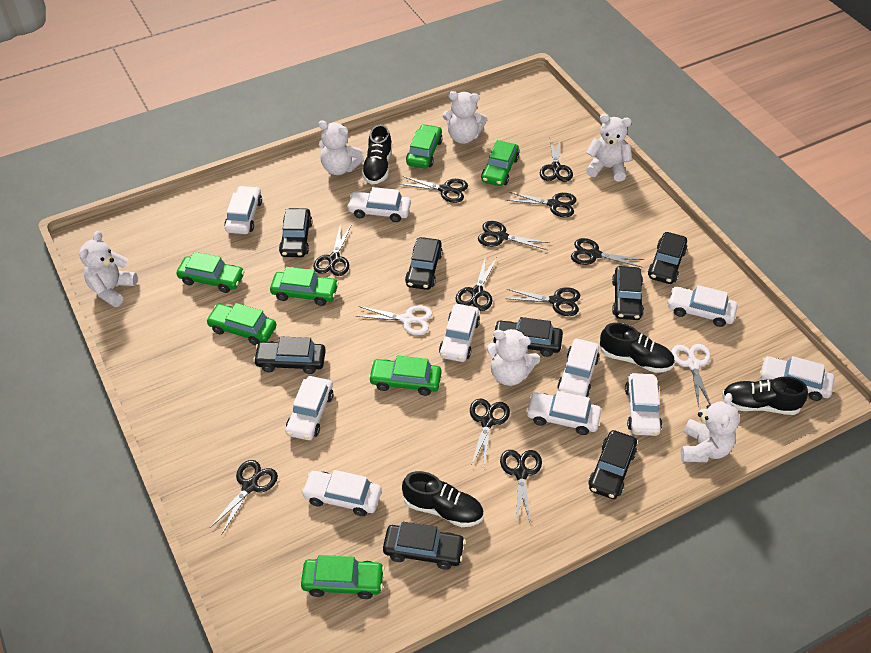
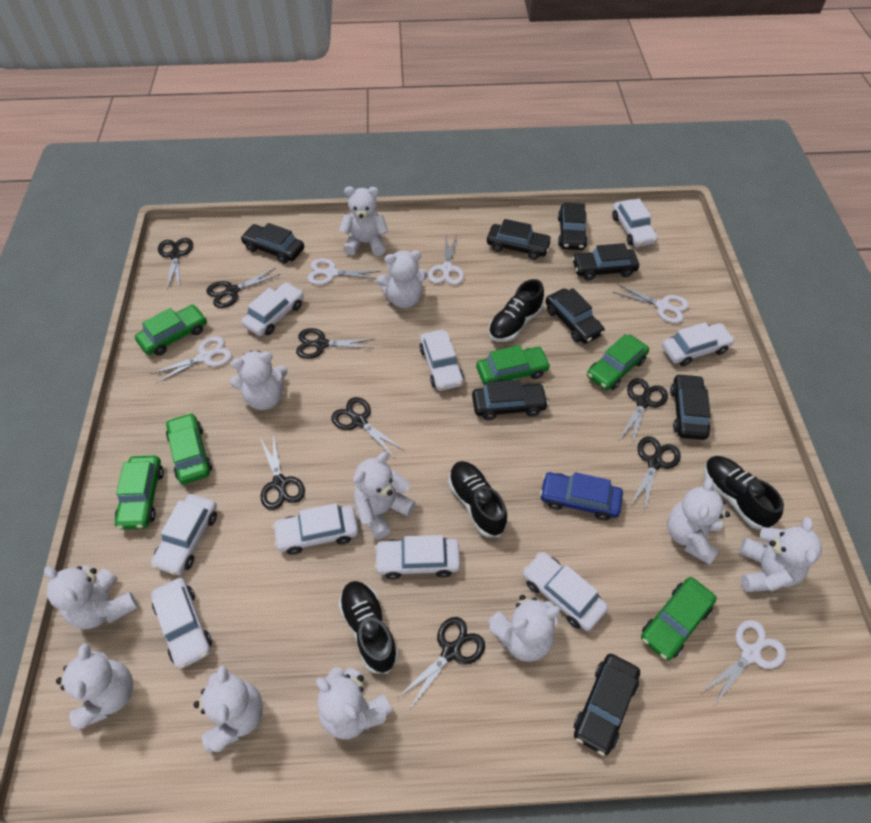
black scissors: 11 -> 8
blue car: 0 -> 1
green car: 7 -> 6
white car: 10 -> 9
white scissors: 2 -> 5
white teddy bear: 6 -> 11

